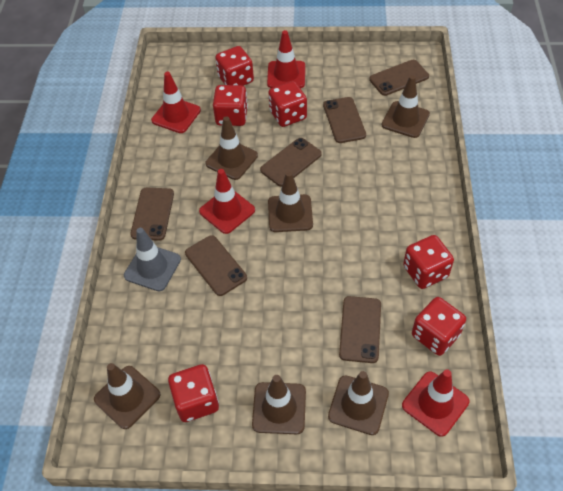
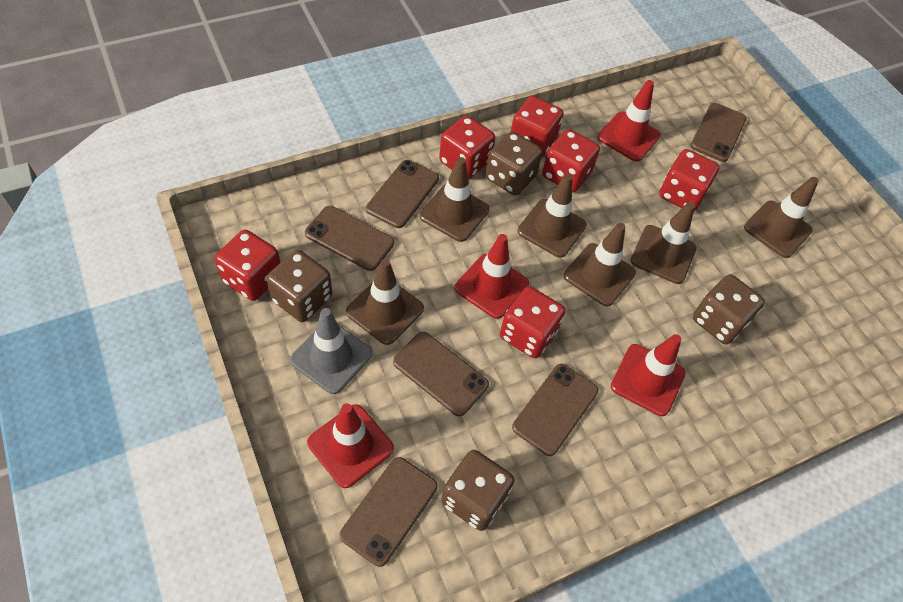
brown dice: 0 -> 4

